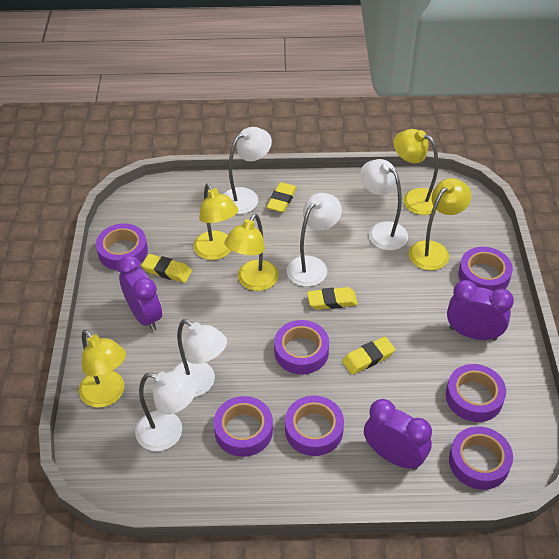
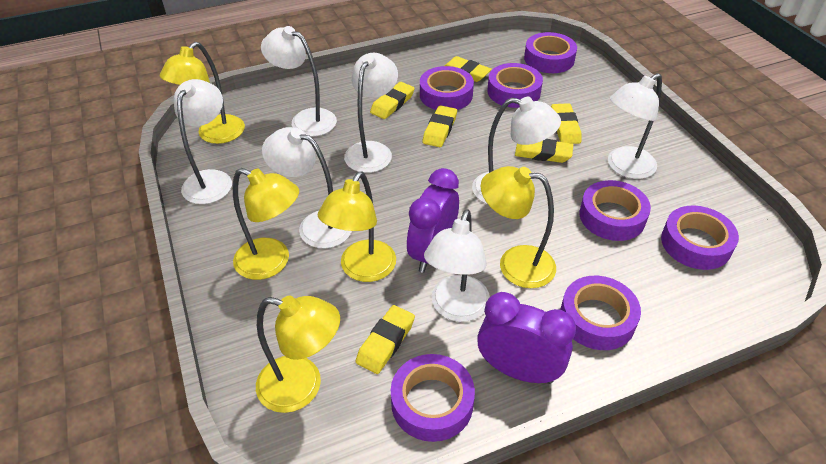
purple clock: 3 -> 2
white lamp: 5 -> 7
yellow eraser: 4 -> 6

